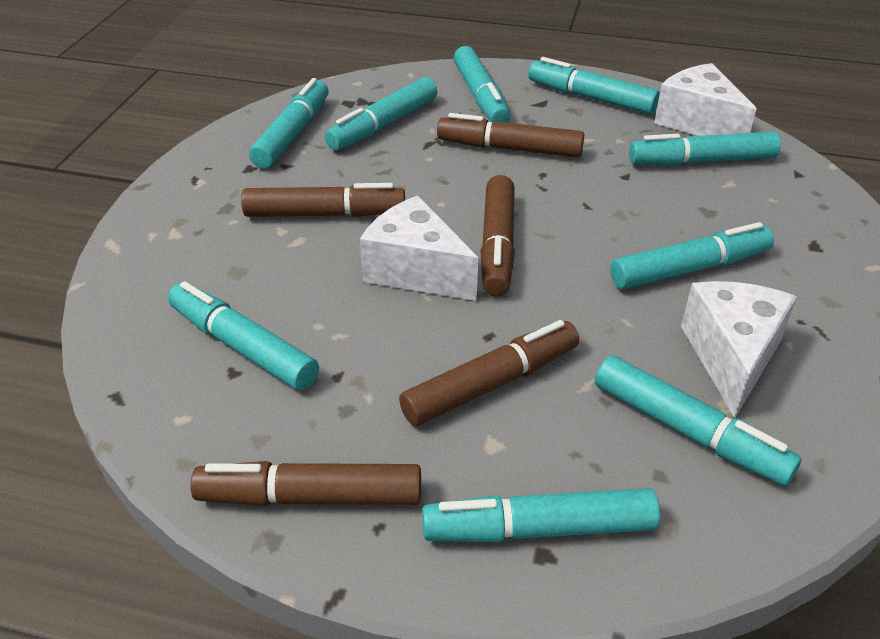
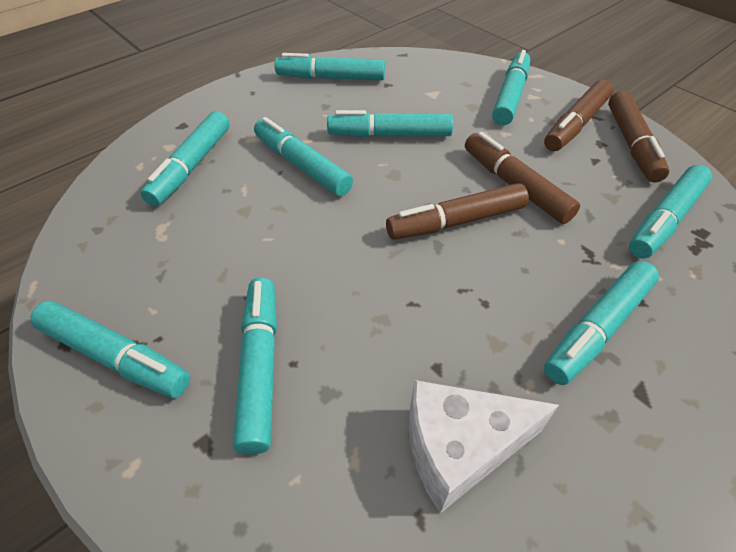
brown marker: 5 -> 4
white cheese: 3 -> 1

